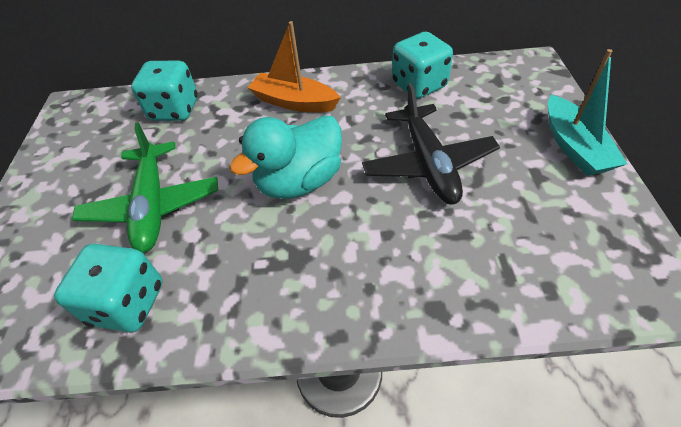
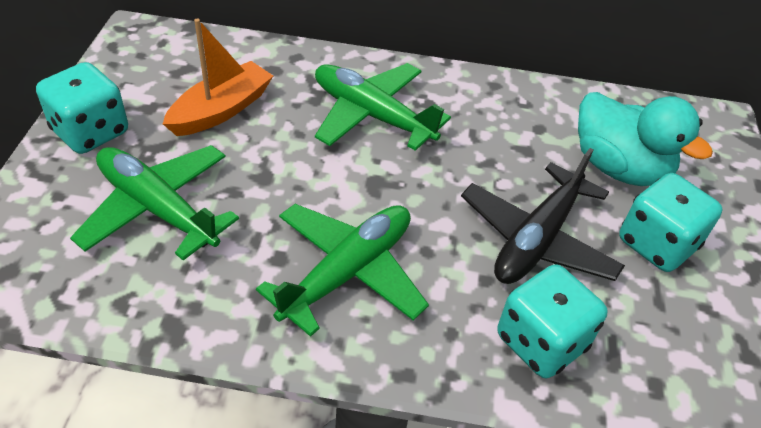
green plane: 1 -> 3
turquoise boat: 1 -> 0

